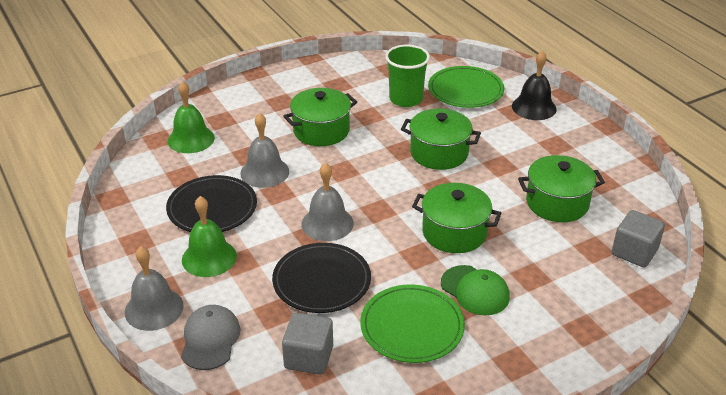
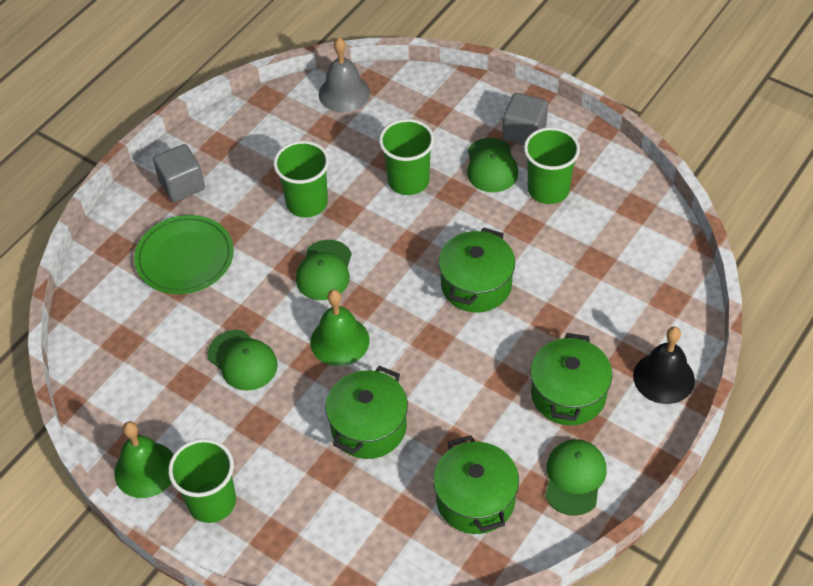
black plate: 2 -> 0
green cap: 1 -> 4
green cup: 1 -> 4
green plate: 2 -> 1
grey bell: 3 -> 1
grey cap: 1 -> 0

